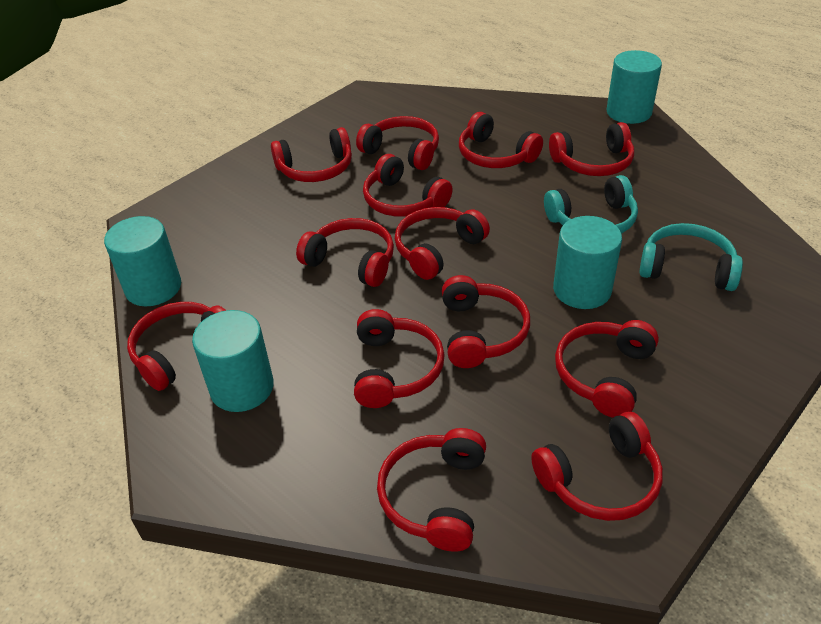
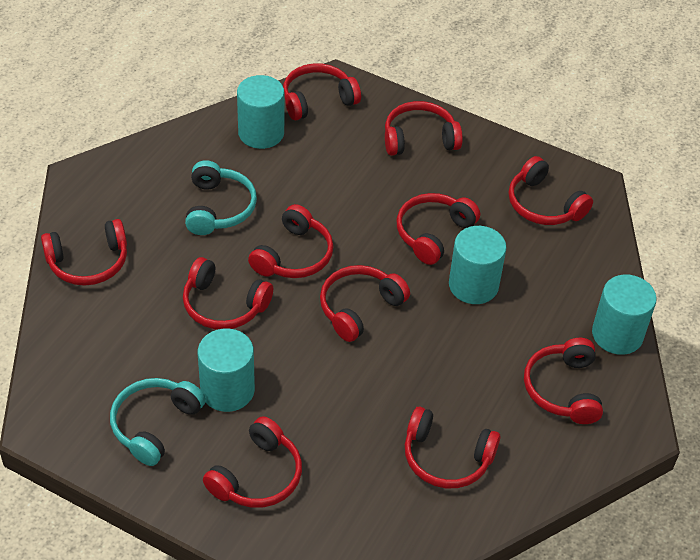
red headphones: 13 -> 11

